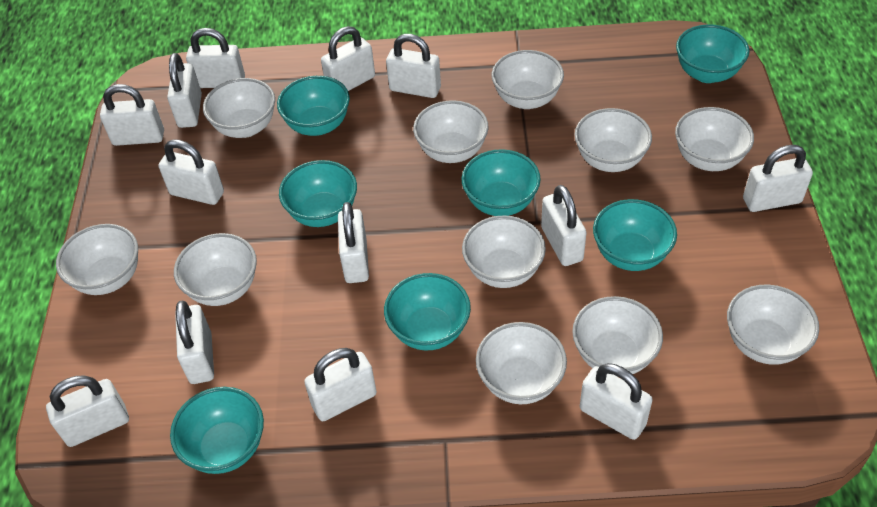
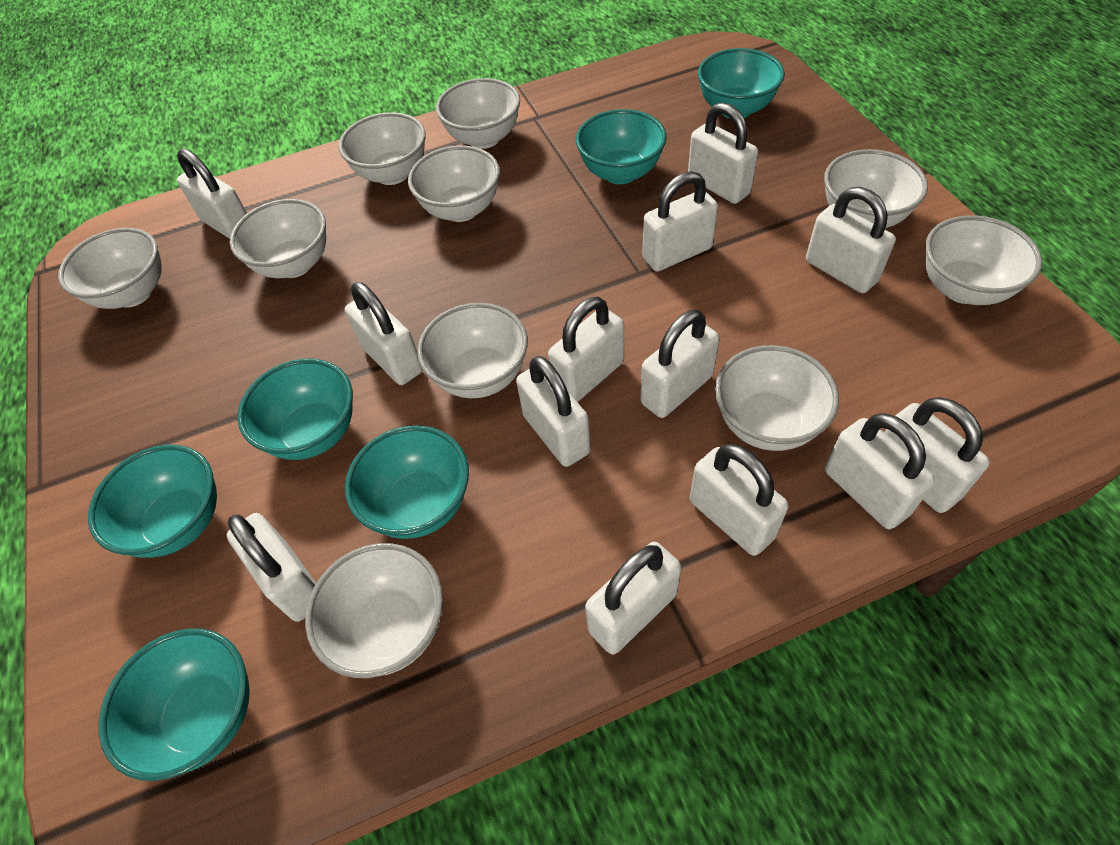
turquoise bowl: 7 -> 6
white bowl: 11 -> 10

